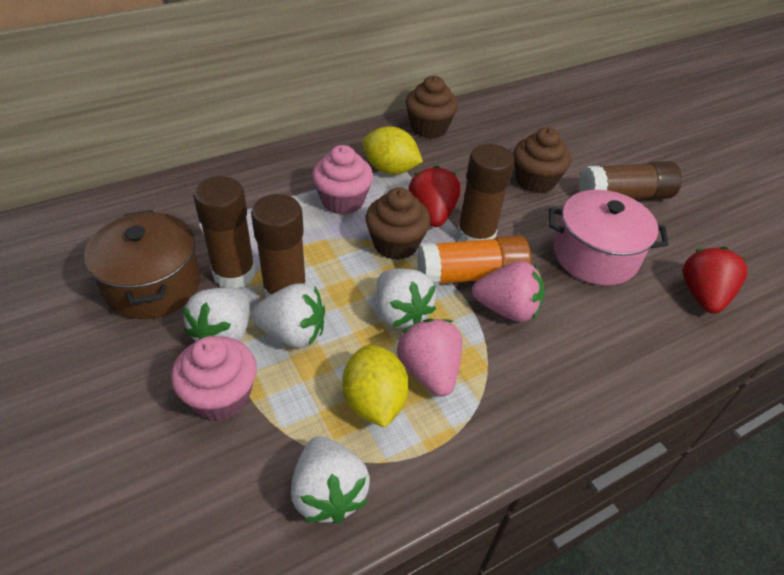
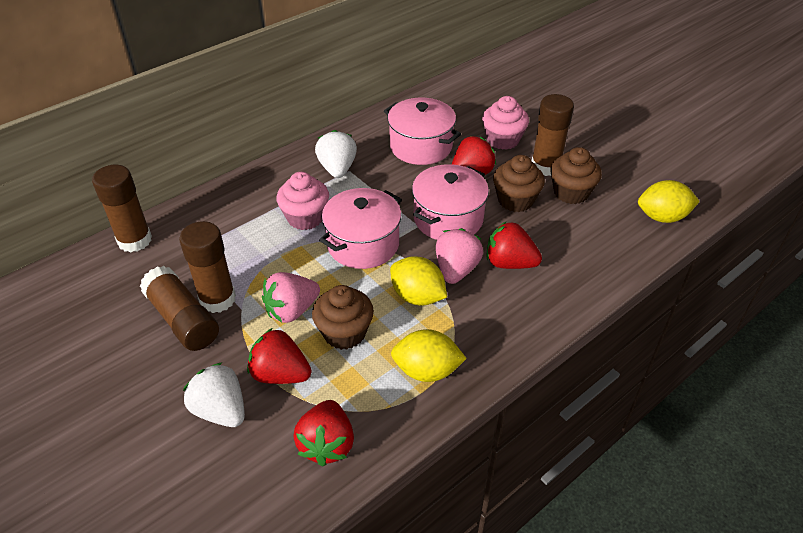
brown pot: 1 -> 0
orange glue stick: 1 -> 0
pink pot: 1 -> 3
red strawberry: 2 -> 4
white strawberry: 4 -> 2
yellow lemon: 2 -> 3

